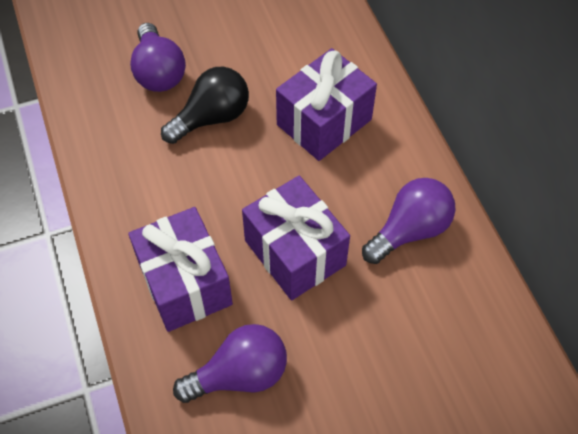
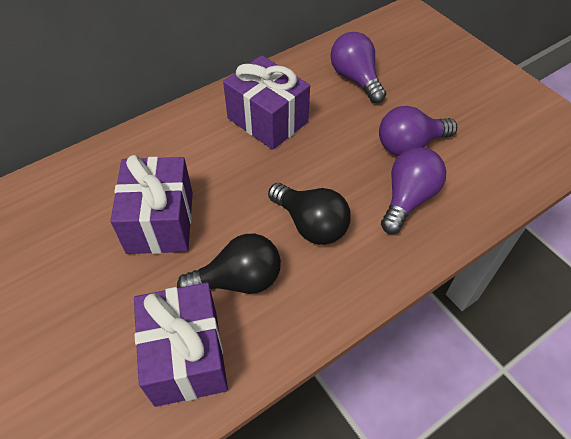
black light bulb: 1 -> 2

